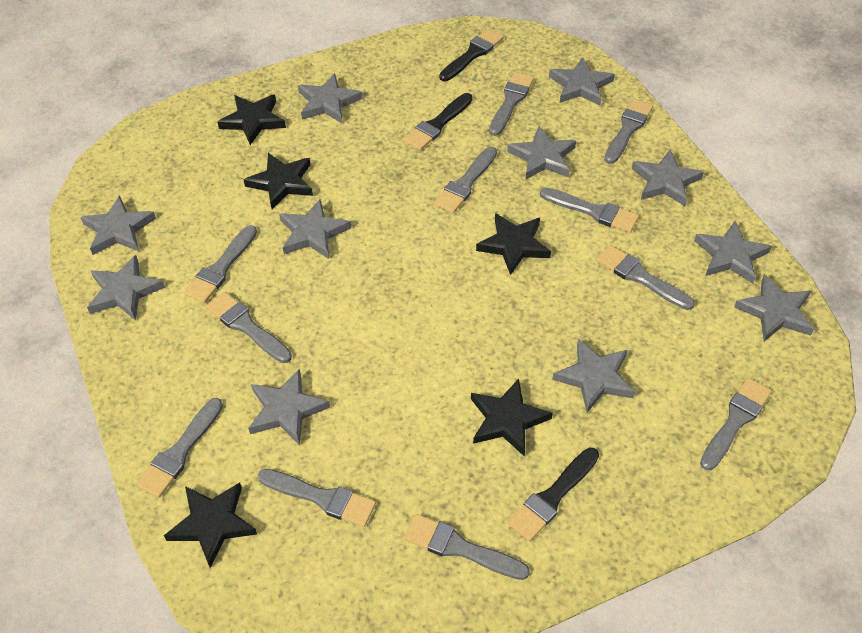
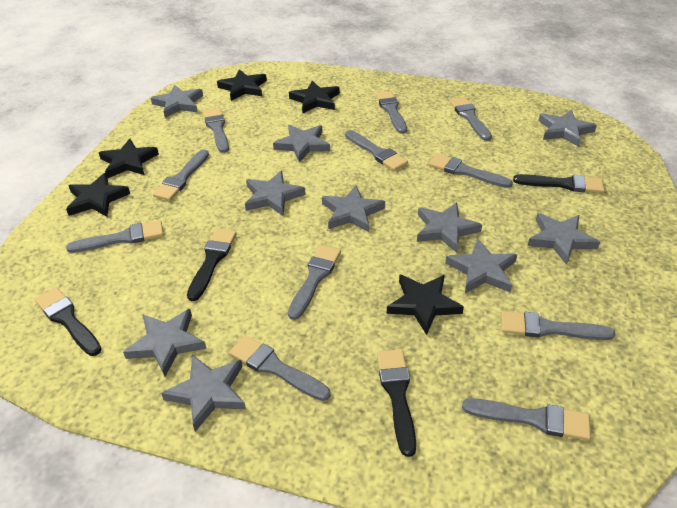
black brush: 3 -> 4
grey star: 11 -> 10

